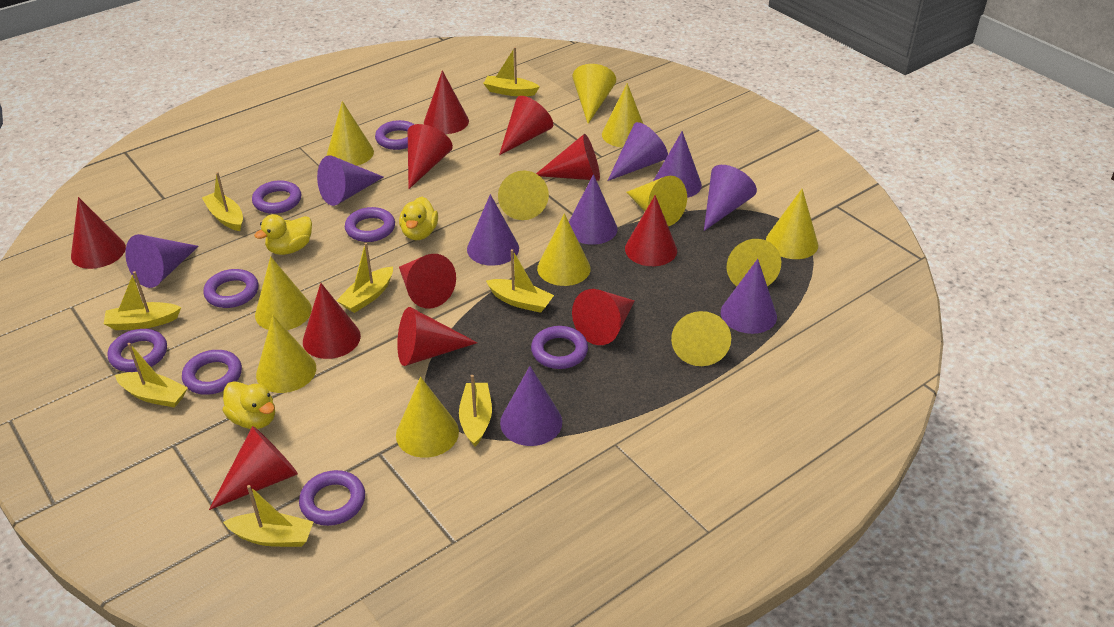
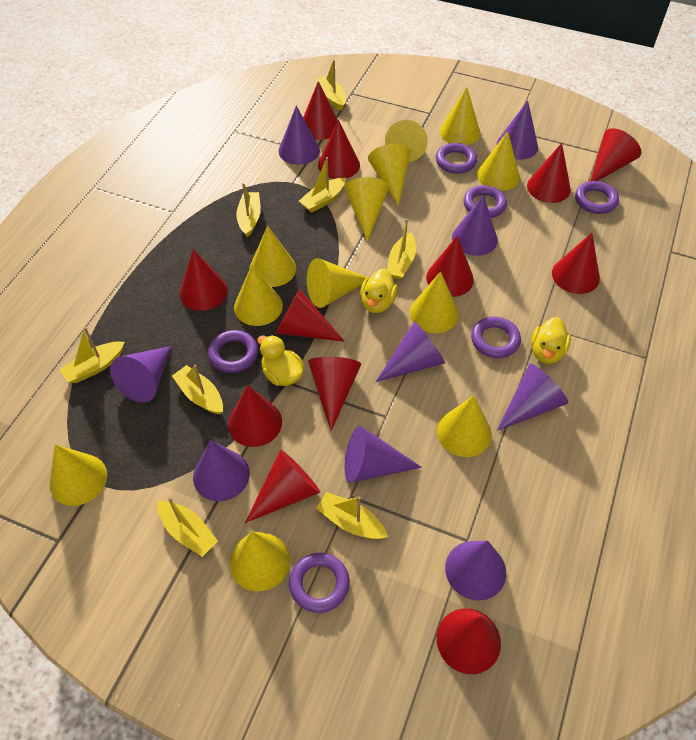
purple ring: 8 -> 6
red cone: 11 -> 12

